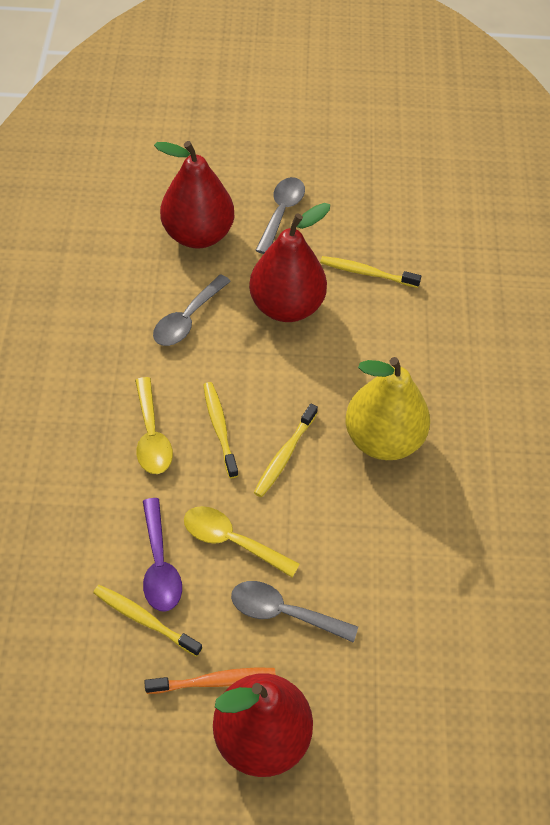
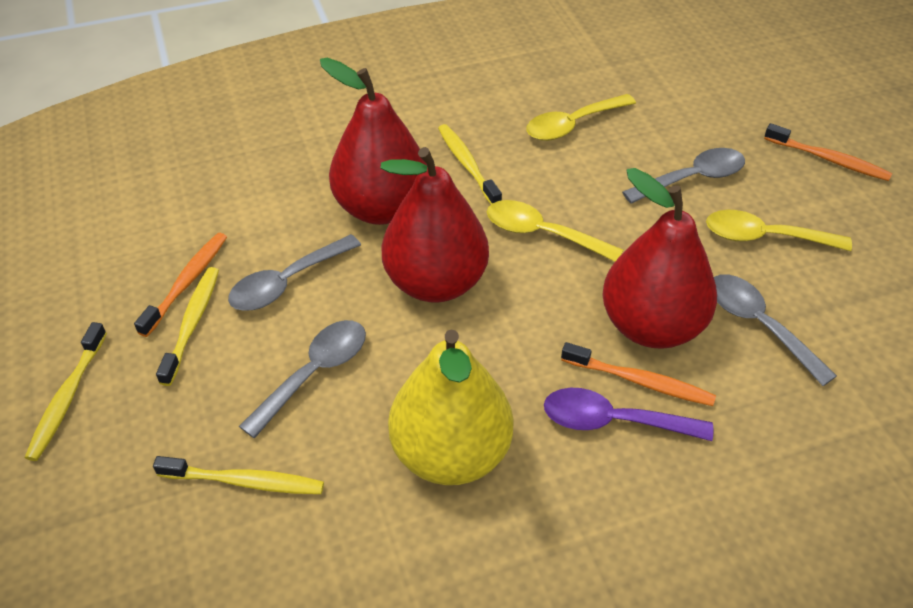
grey spoon: 3 -> 4
orange toothbrush: 1 -> 3
yellow spoon: 2 -> 3

